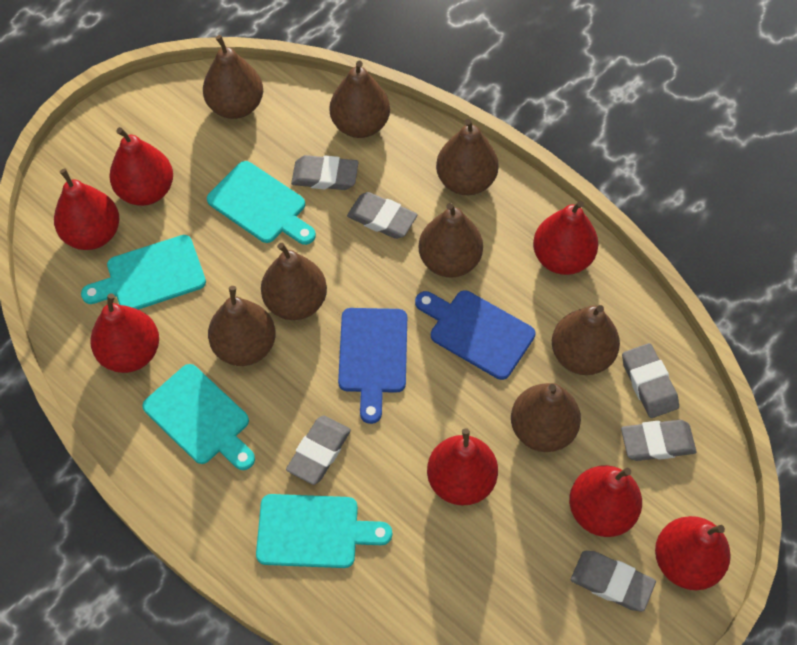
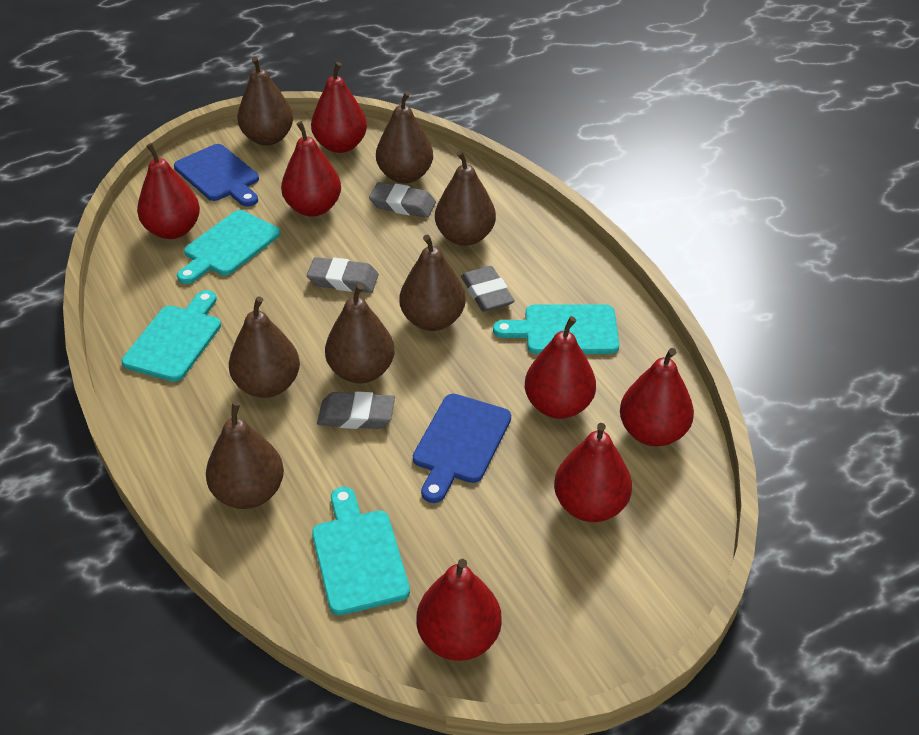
brown pear: 8 -> 7
grey eraser: 6 -> 4

